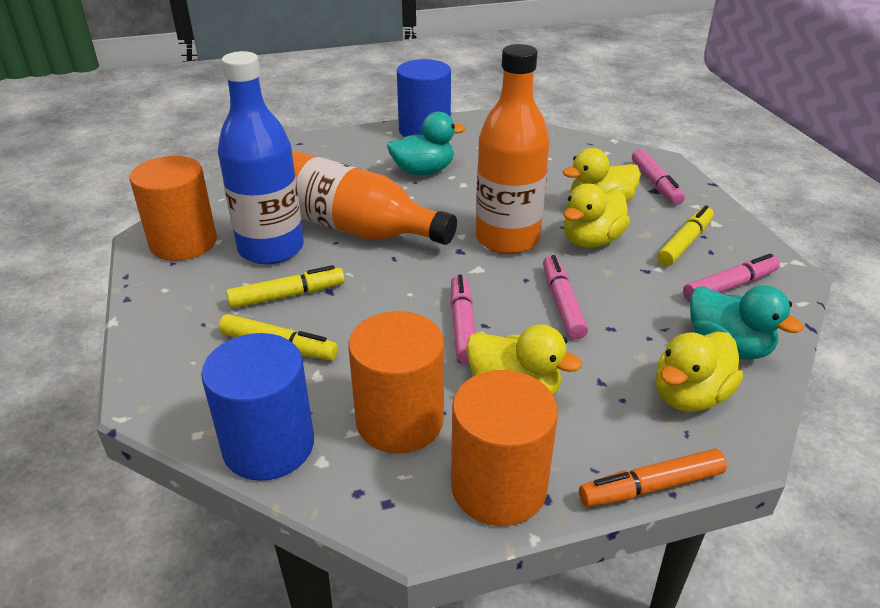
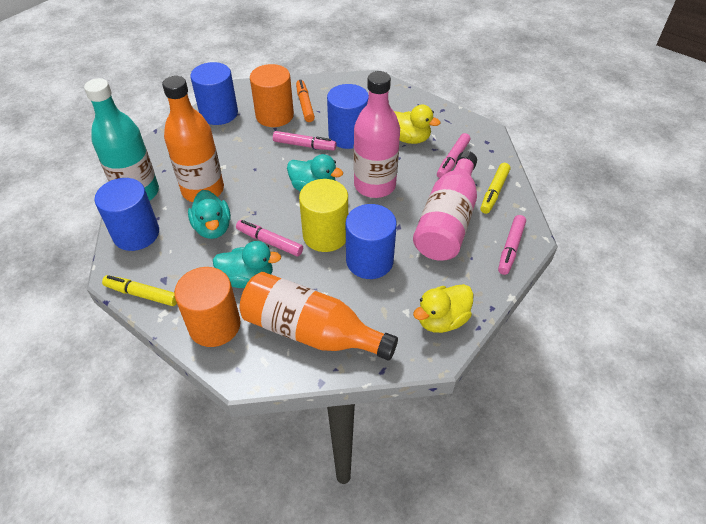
blue bottle: 1 -> 0
blue cylinder: 2 -> 4
orange cylinder: 3 -> 2
pink bottle: 0 -> 2
turquoise bottle: 0 -> 1
turquoise duck: 2 -> 3
yellow cylinder: 0 -> 1
yellow duck: 4 -> 2
yellow marker: 3 -> 2

